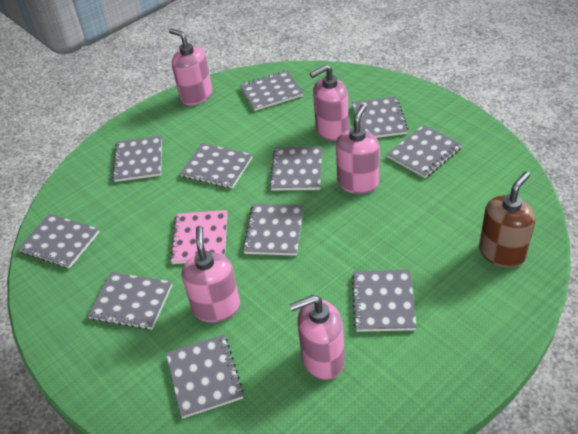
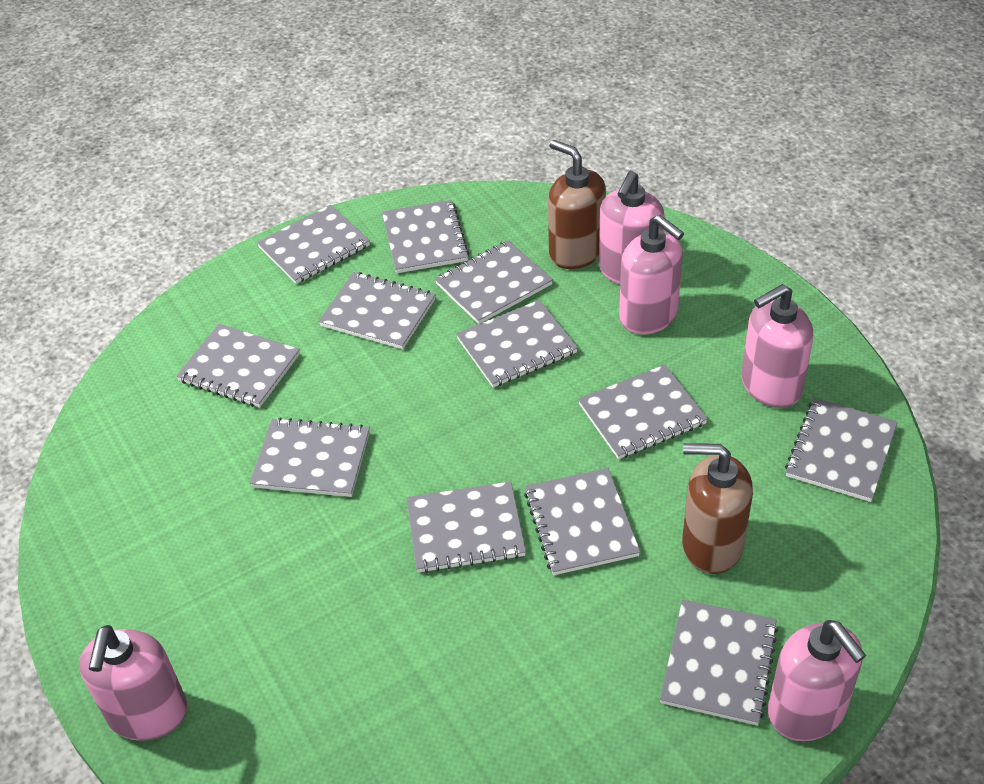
brown soap dispenser: 1 -> 2
grey notebook: 11 -> 12
pink notebook: 1 -> 0

